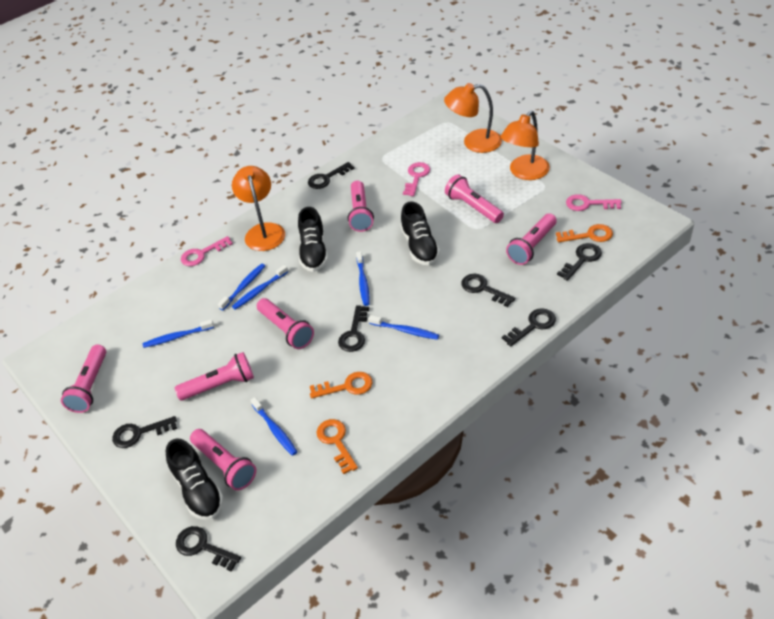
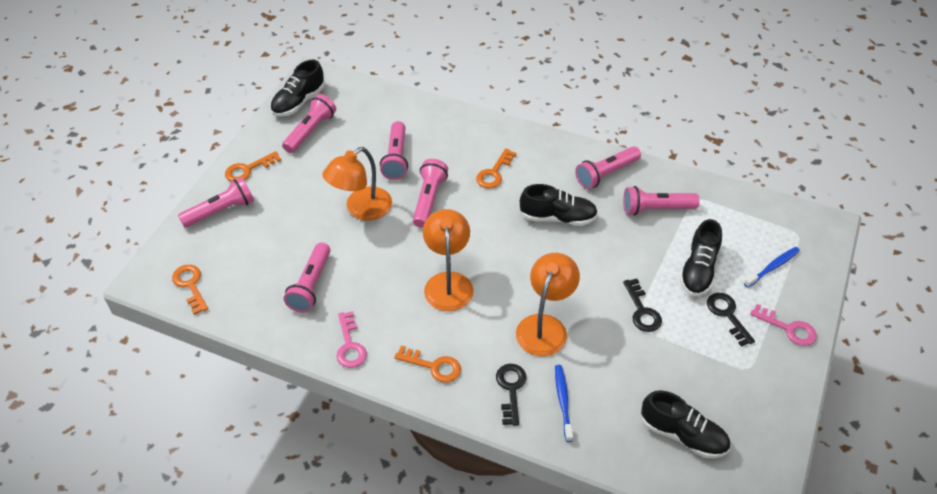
black key: 7 -> 3
black shoe: 3 -> 4
blue toothbrush: 6 -> 2
orange key: 3 -> 4
pink key: 3 -> 2

